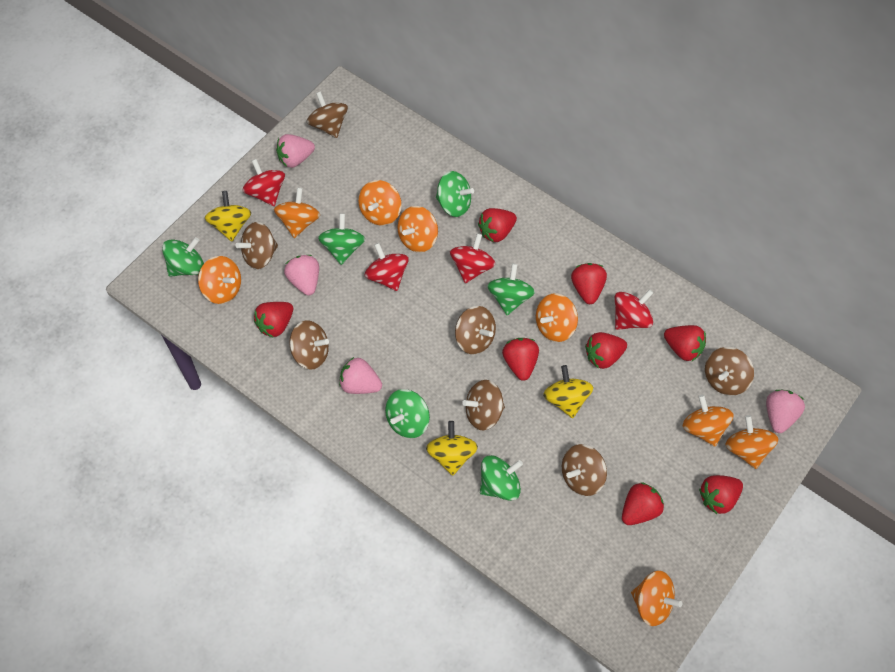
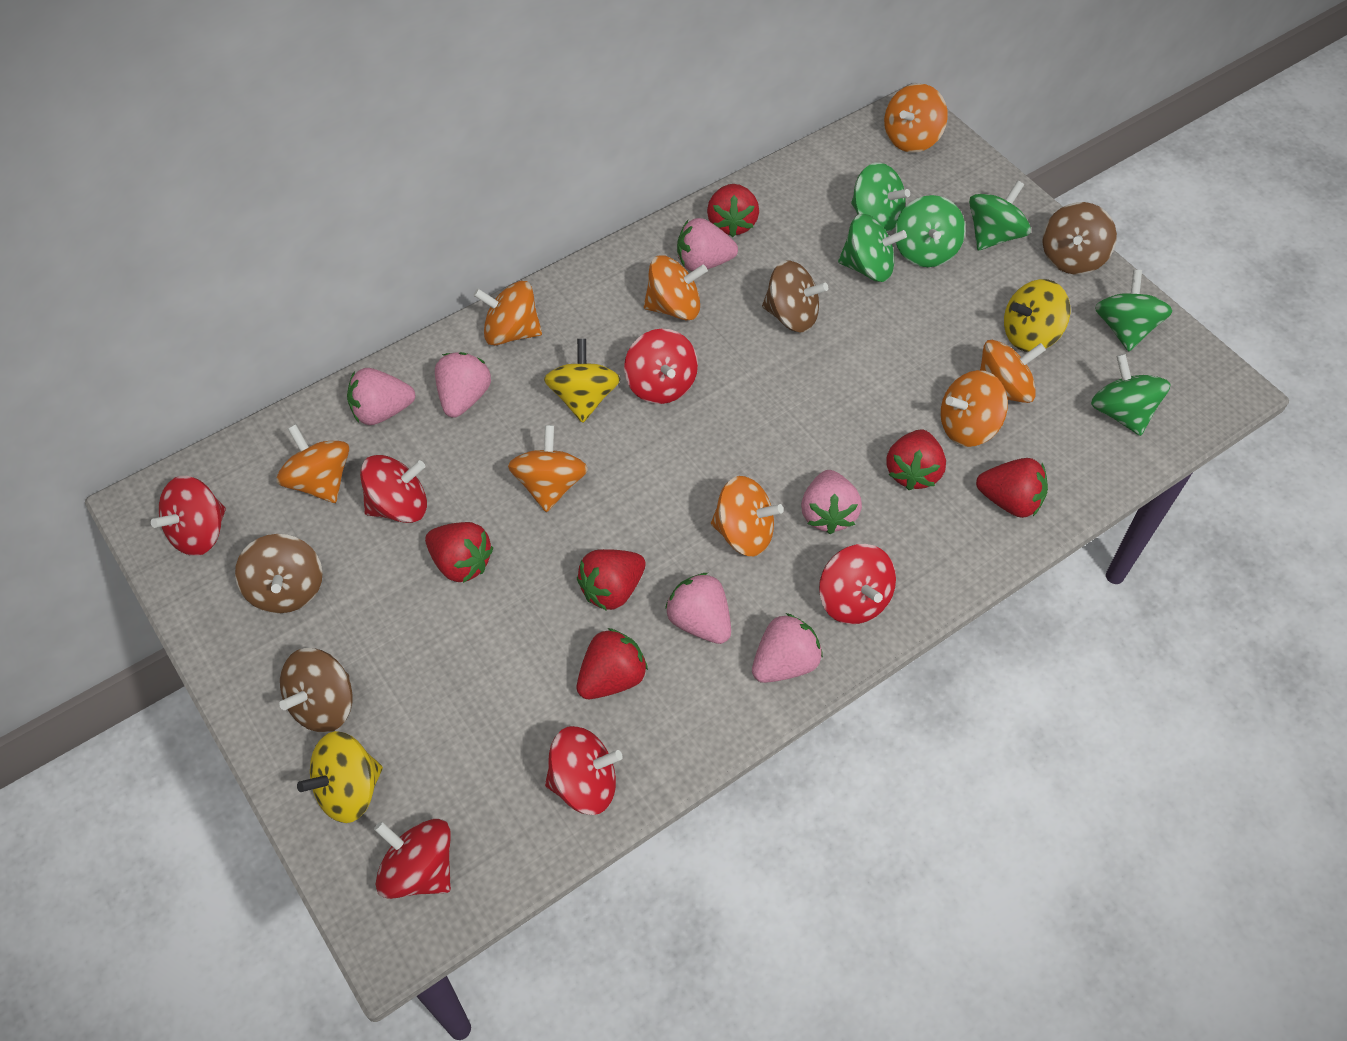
brown spinning top: 7 -> 4
pink strawberry: 4 -> 6
red spinning top: 4 -> 6
red strawberry: 8 -> 6

